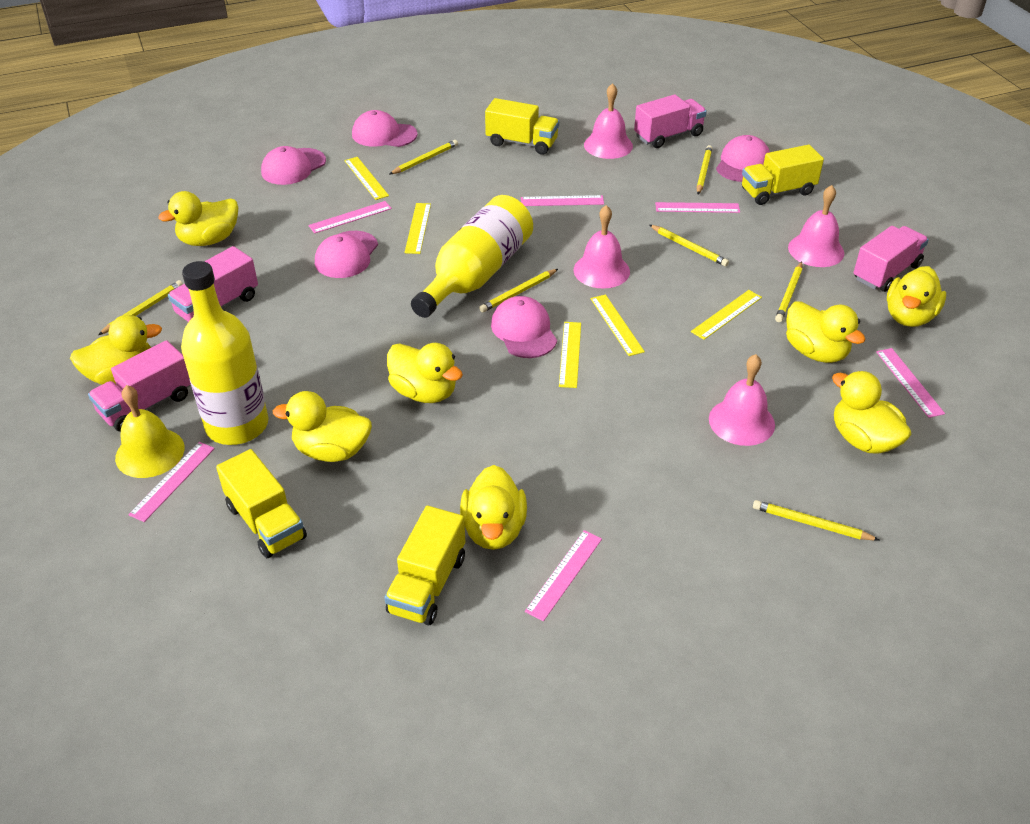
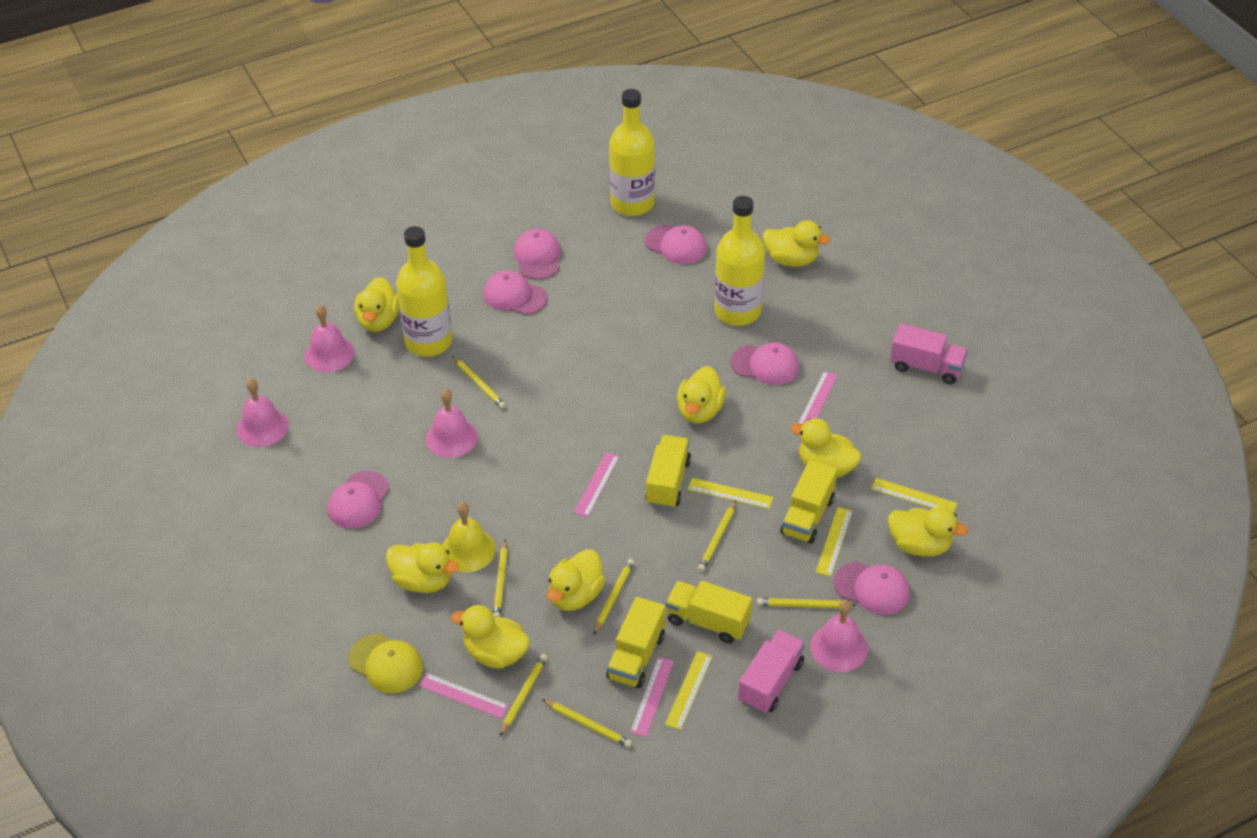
pink cap: 5 -> 6
pink ruler: 6 -> 4
pink truck: 4 -> 2
yellow bottle: 2 -> 3
yellow cap: 0 -> 1
yellow ruler: 5 -> 4

